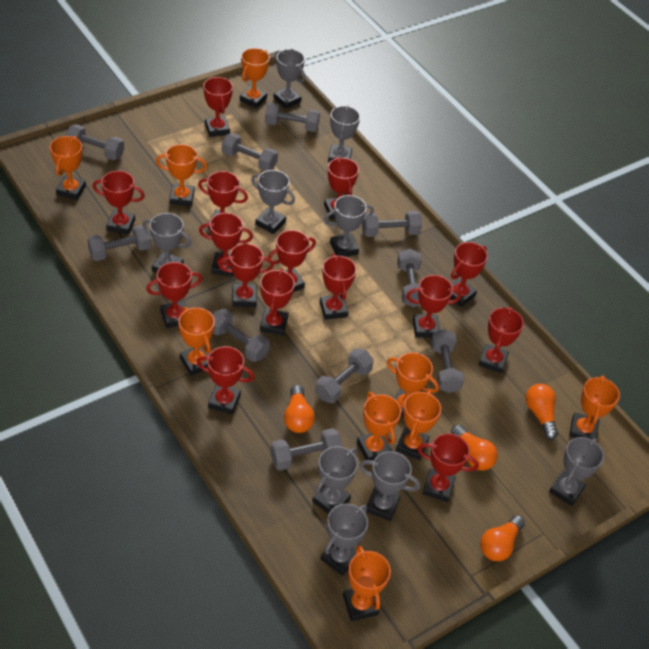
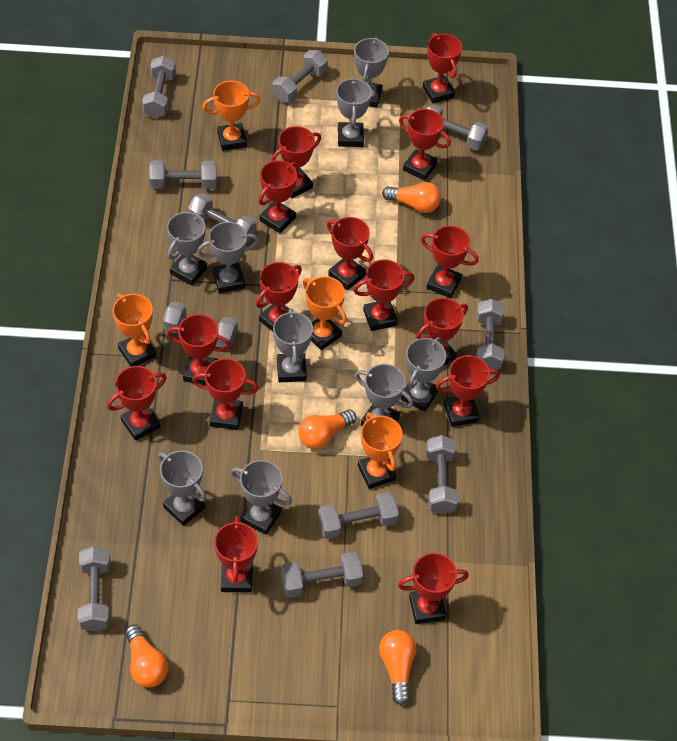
grey dumbbell: 10 -> 11
orange trophy: 9 -> 4

